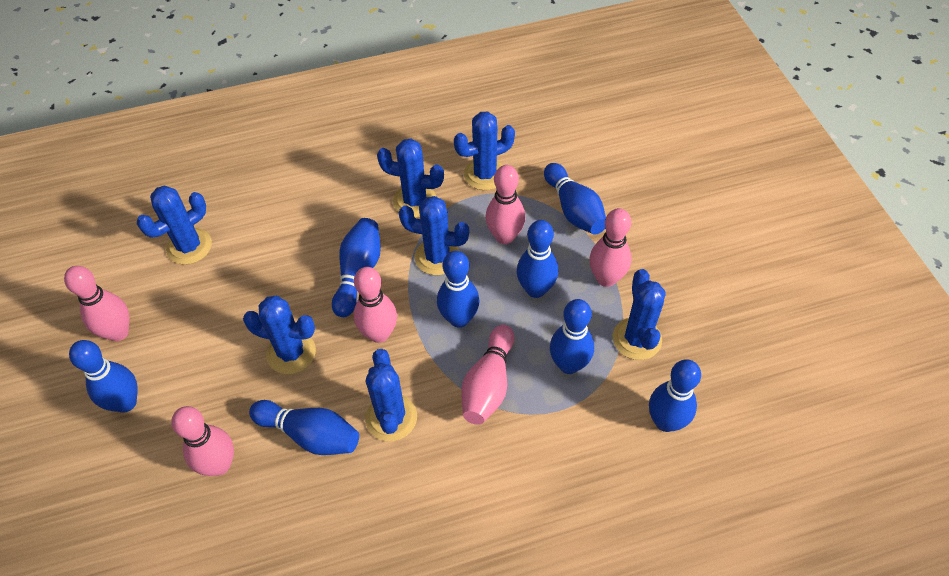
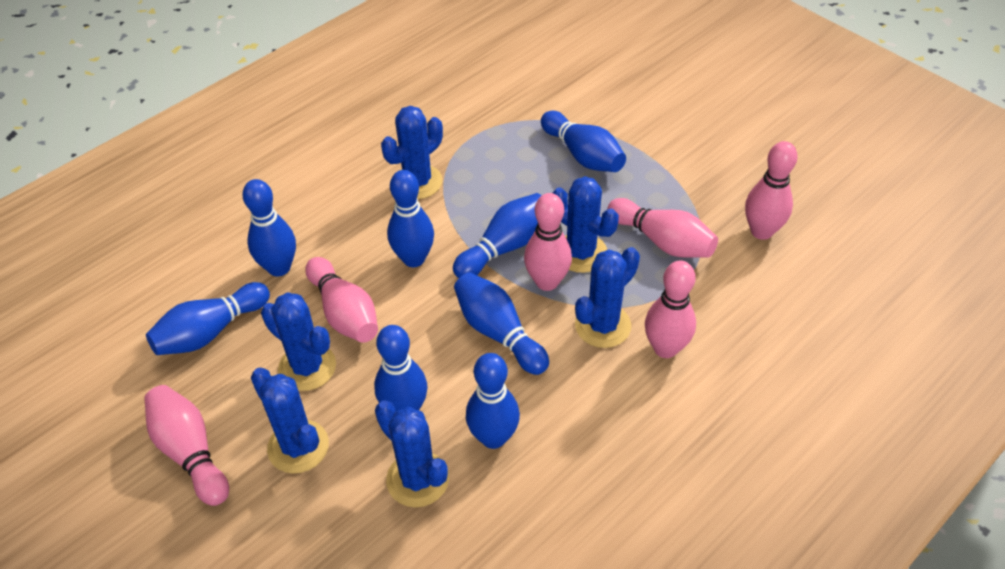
blue cactus: 7 -> 6

